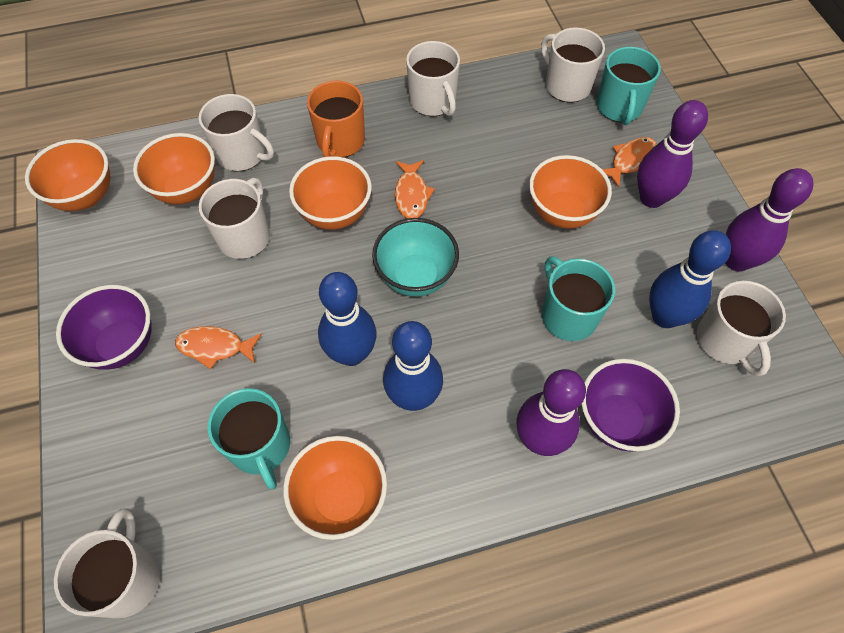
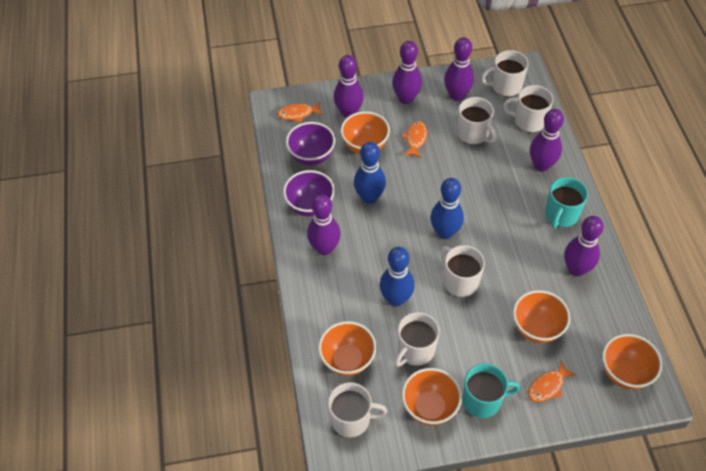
orange mug: 1 -> 0
purple bowling pin: 3 -> 6
turquoise bowl: 1 -> 0
turquoise mug: 3 -> 2

